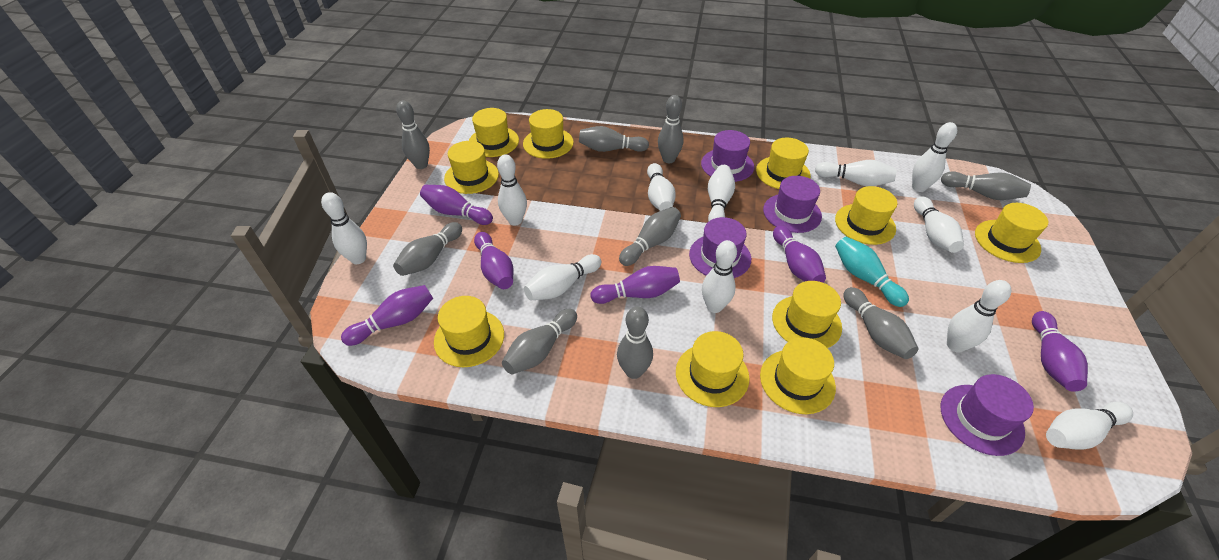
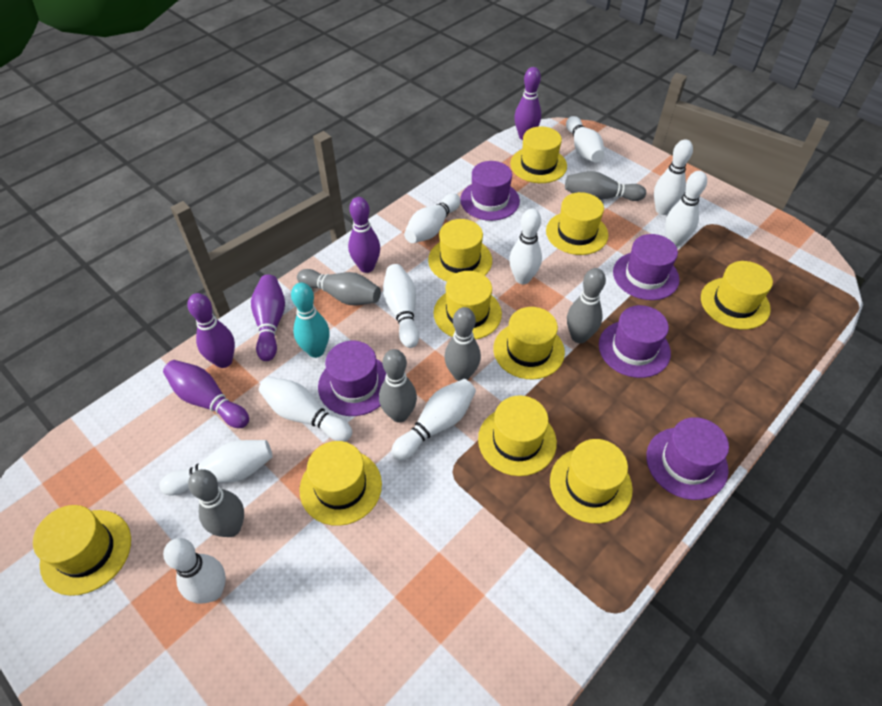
grey bowling pin: 9 -> 6
purple bowling pin: 6 -> 5
purple hat: 4 -> 5
white bowling pin: 11 -> 10

